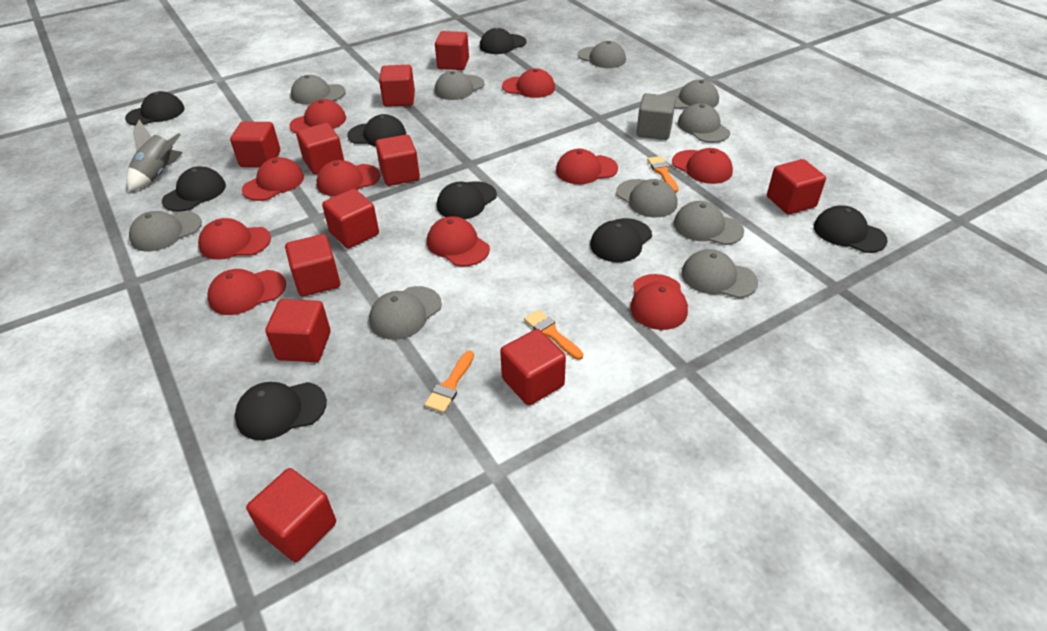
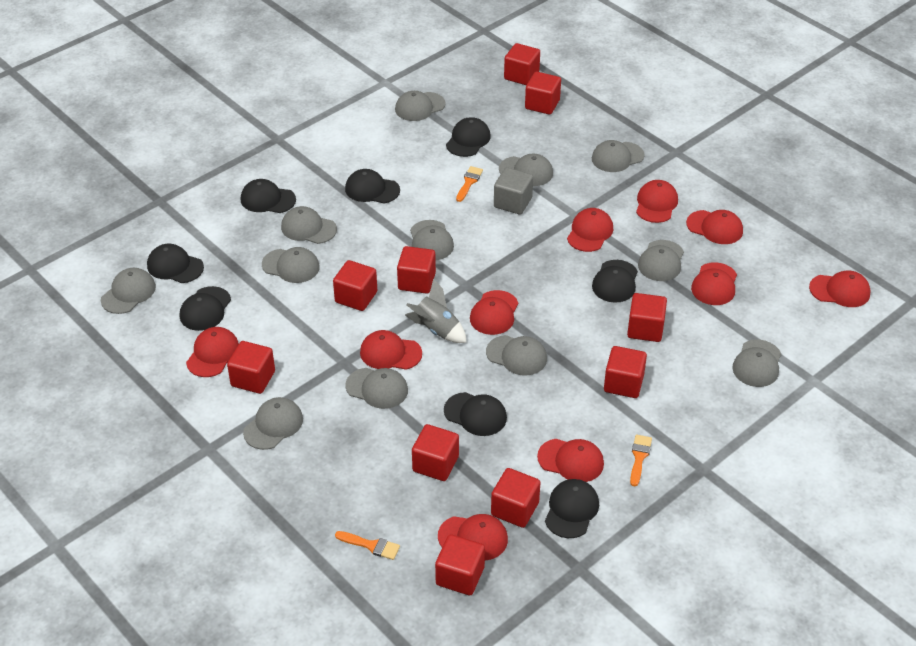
grey cap: 10 -> 12
red cube: 11 -> 10

